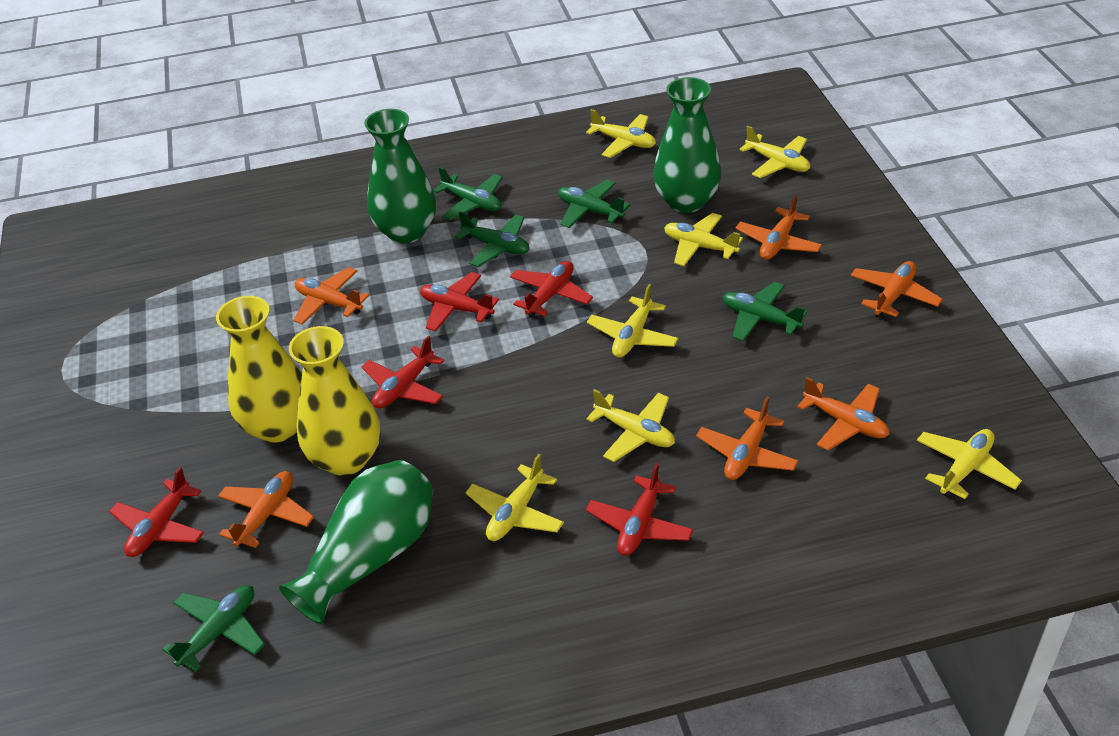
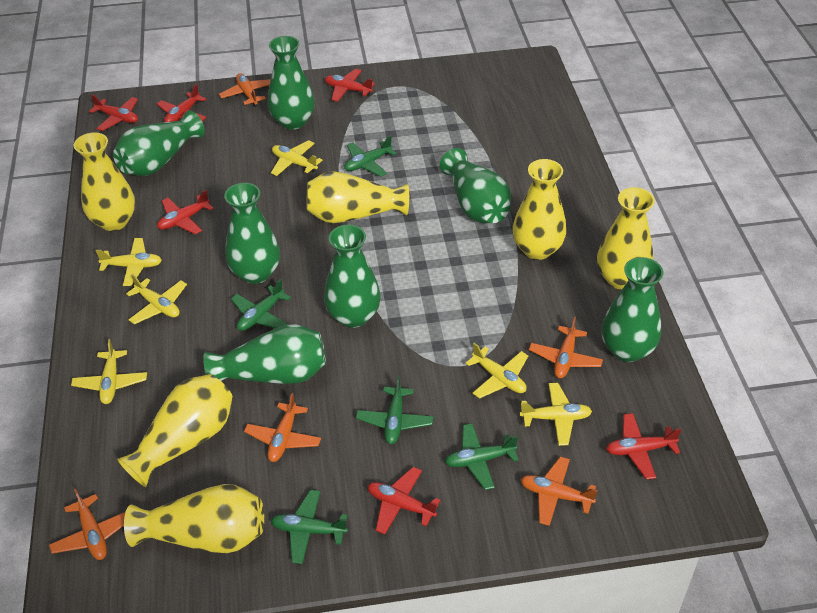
green vase: 3 -> 7
orange plane: 6 -> 5
red plane: 5 -> 6
yellow plane: 7 -> 6
yellow vase: 2 -> 6

